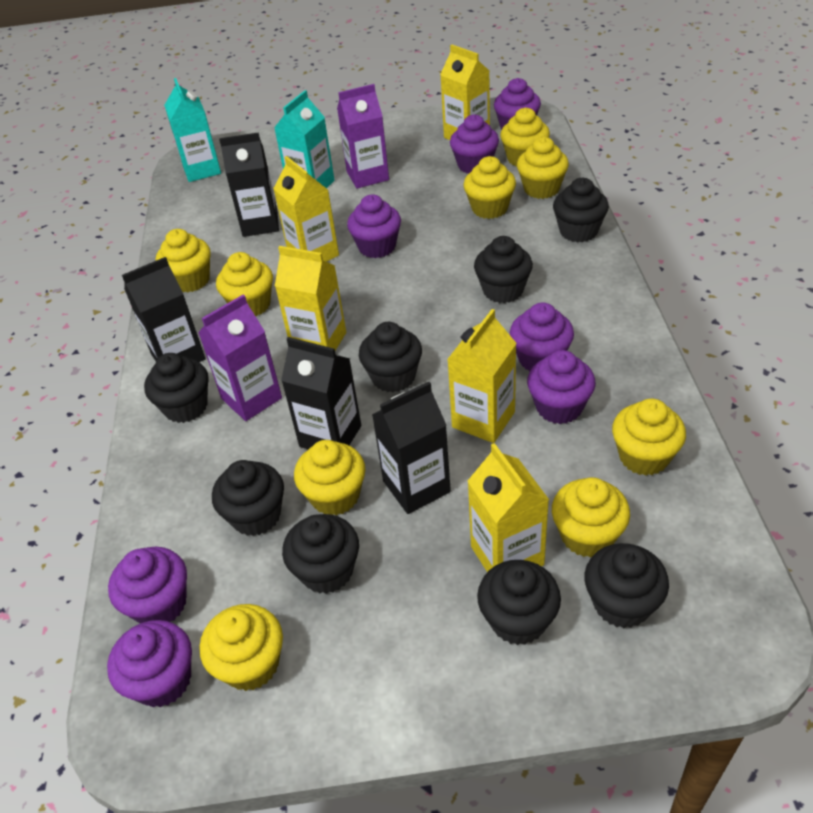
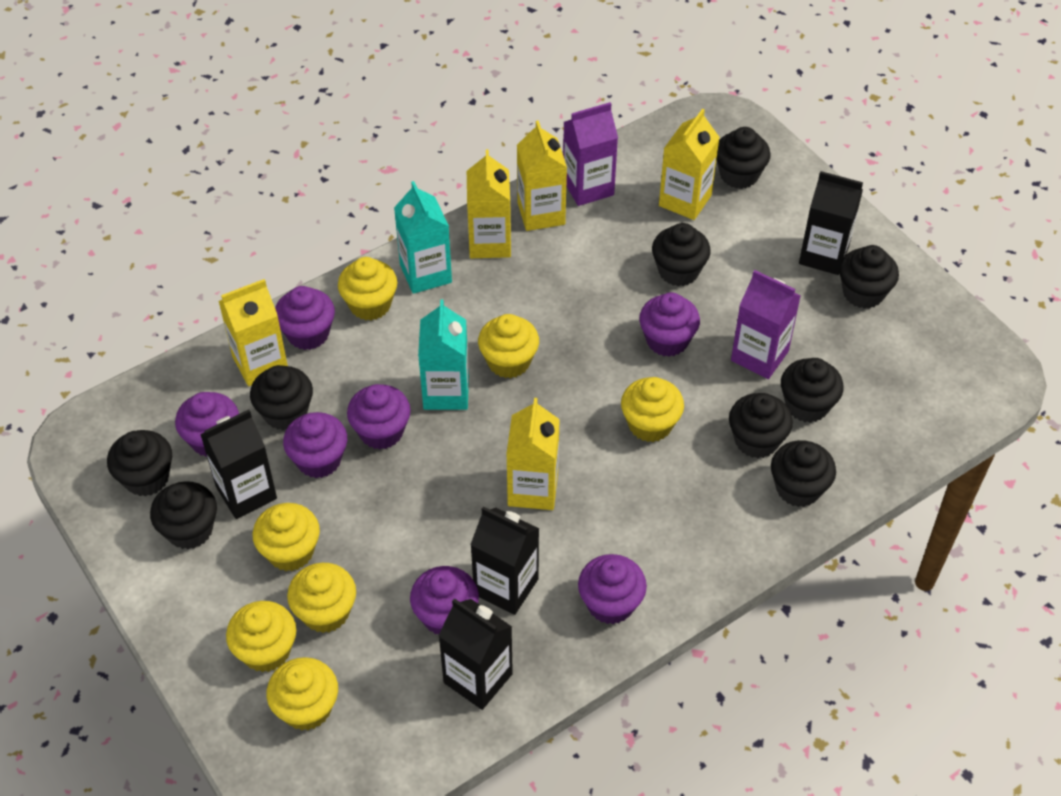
black cupcake: 8 -> 9
yellow cupcake: 9 -> 7

